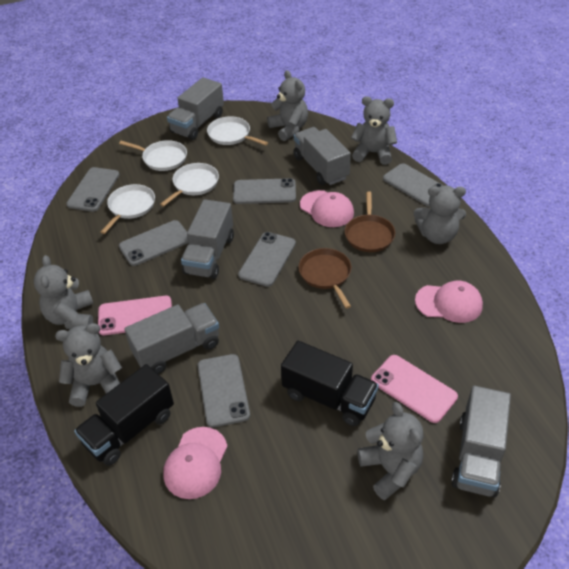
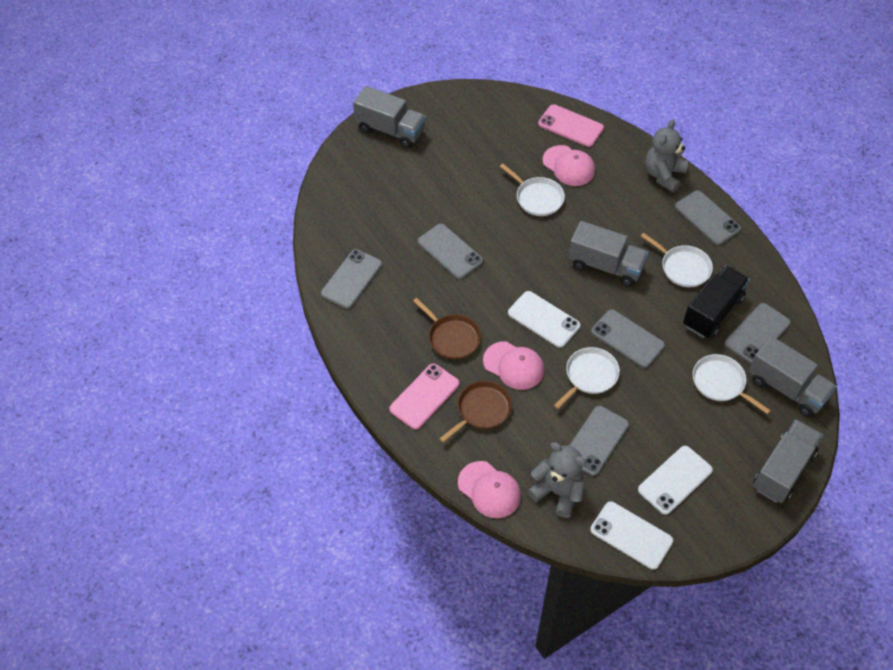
black truck: 2 -> 1
grey teddy bear: 6 -> 2
grey truck: 5 -> 4
white phone: 0 -> 3

